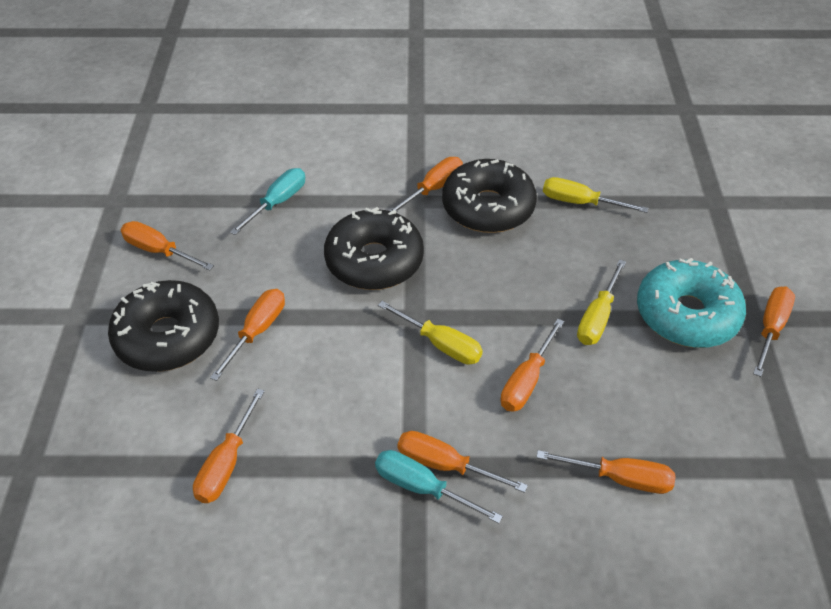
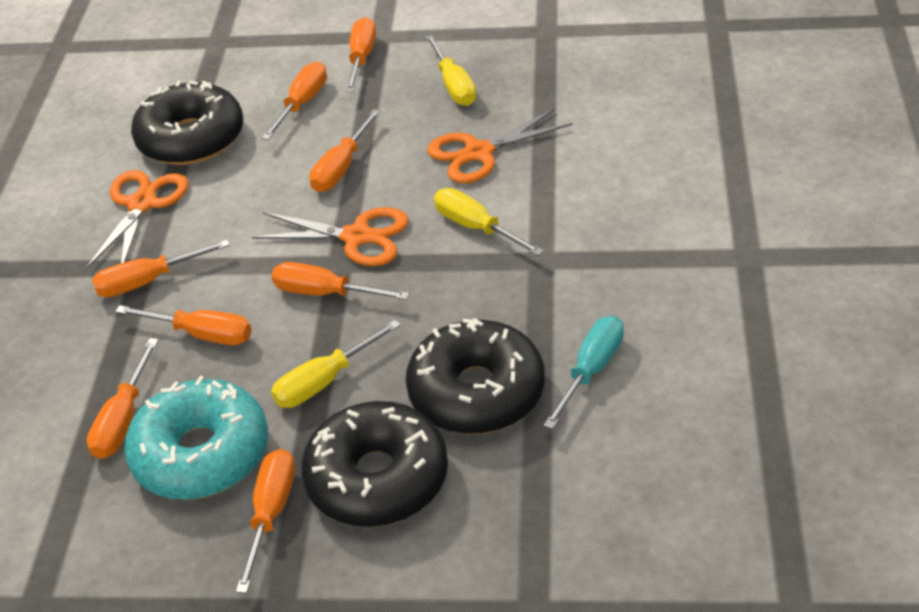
orange scissors: 0 -> 3
turquoise screwdriver: 2 -> 1

